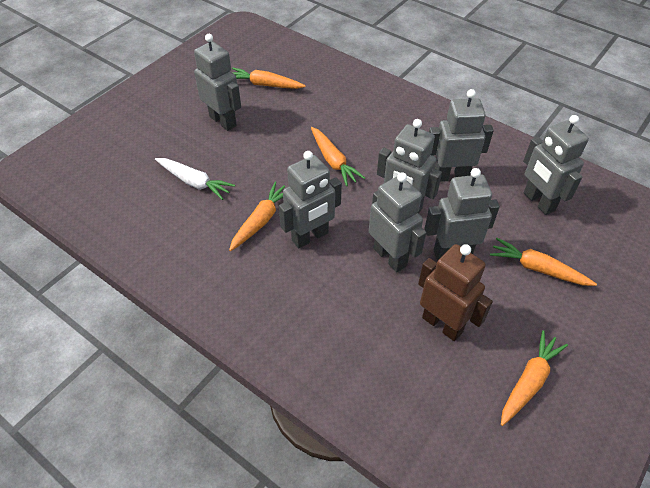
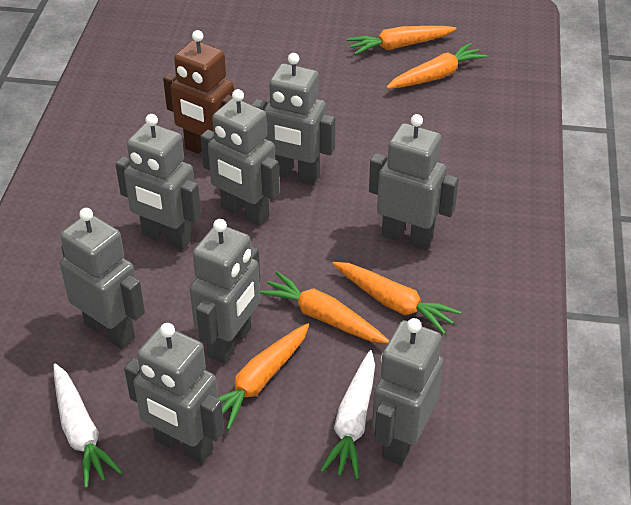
grey robot: 7 -> 8
white carrot: 1 -> 2

